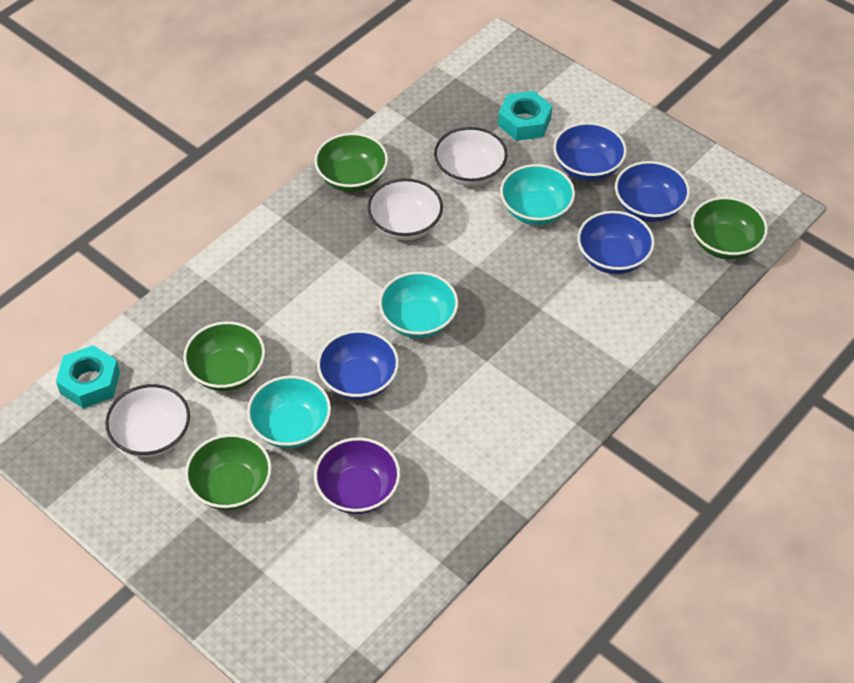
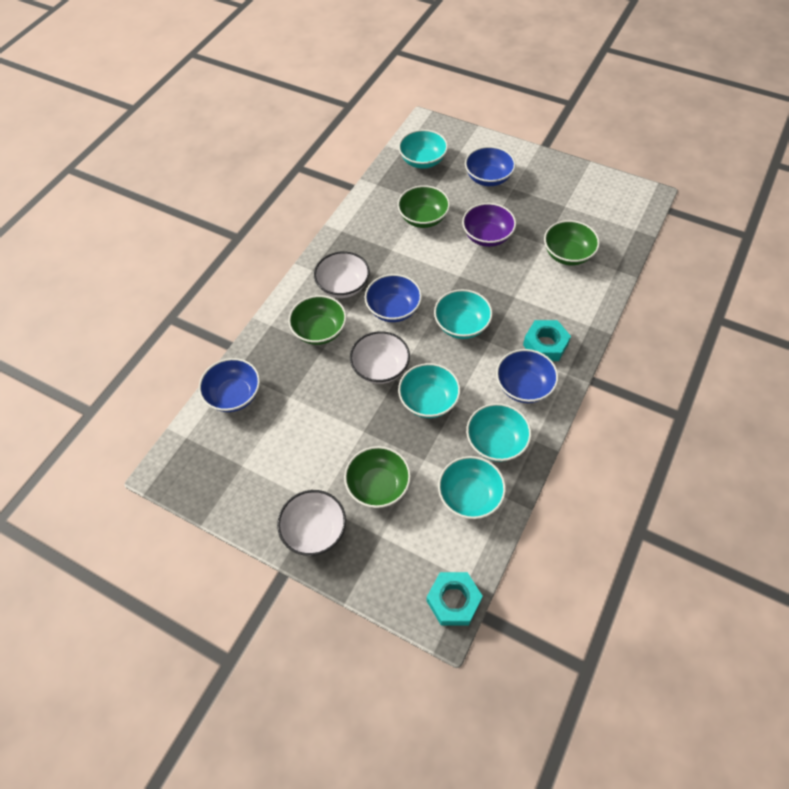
turquoise bowl: 3 -> 5

